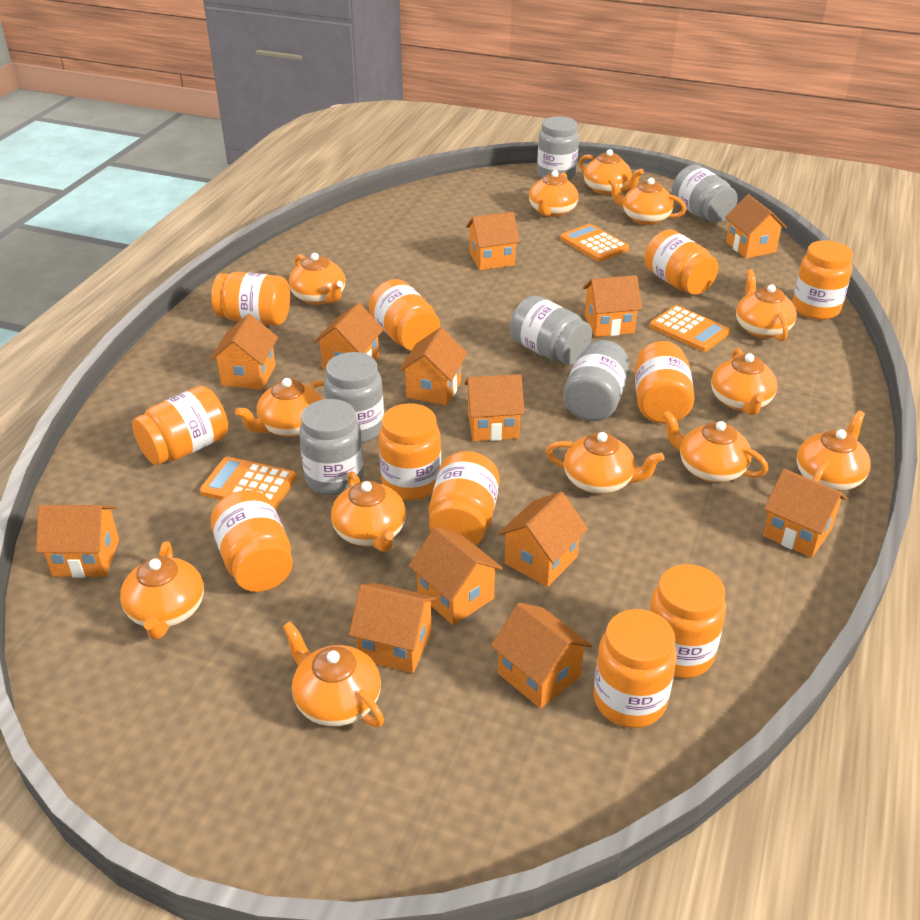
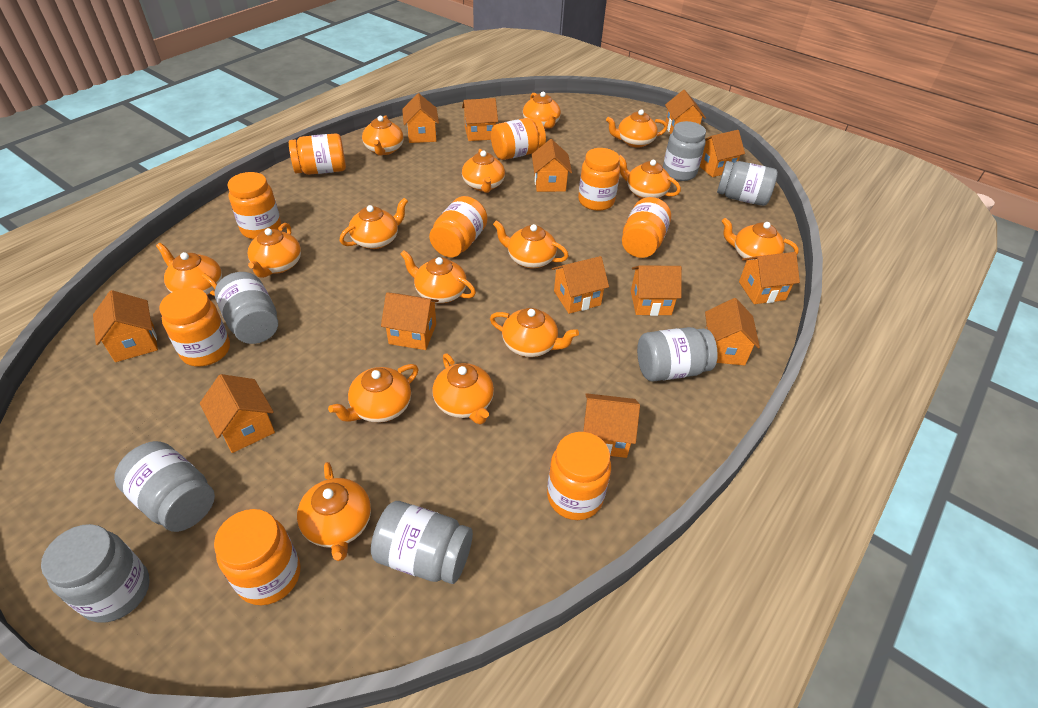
grey jar: 6 -> 7
orange calculator: 3 -> 0
orange jar: 11 -> 9
orange teapot: 13 -> 15

